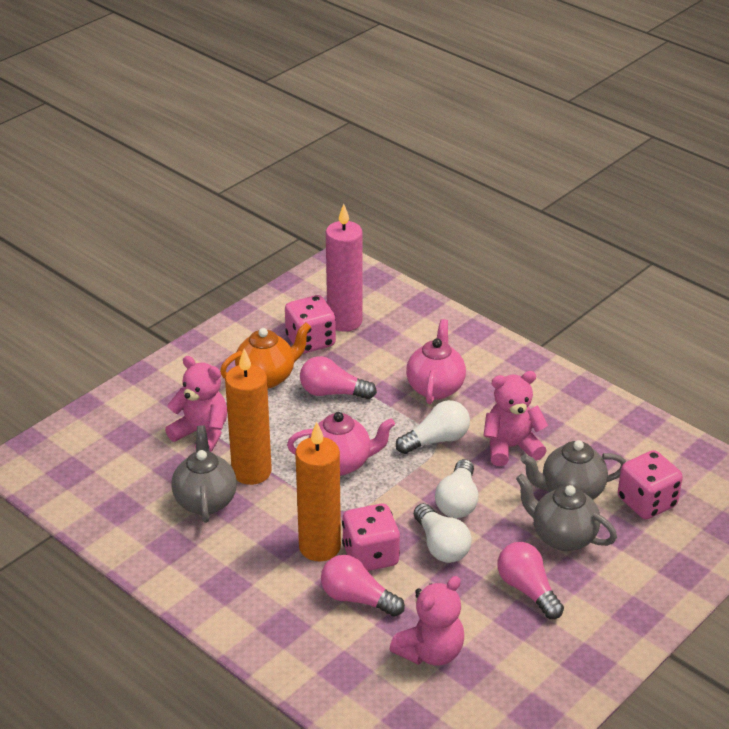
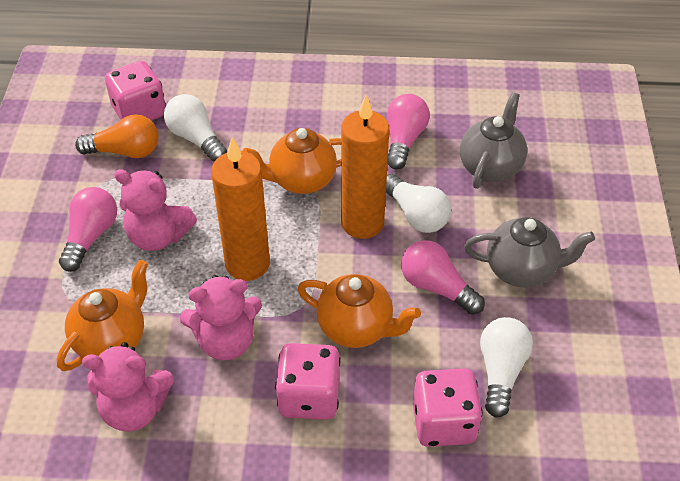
grey teapot: 3 -> 2
orange light bulb: 0 -> 1
orange teapot: 1 -> 3
pink candle: 1 -> 0
pink teapot: 2 -> 0

